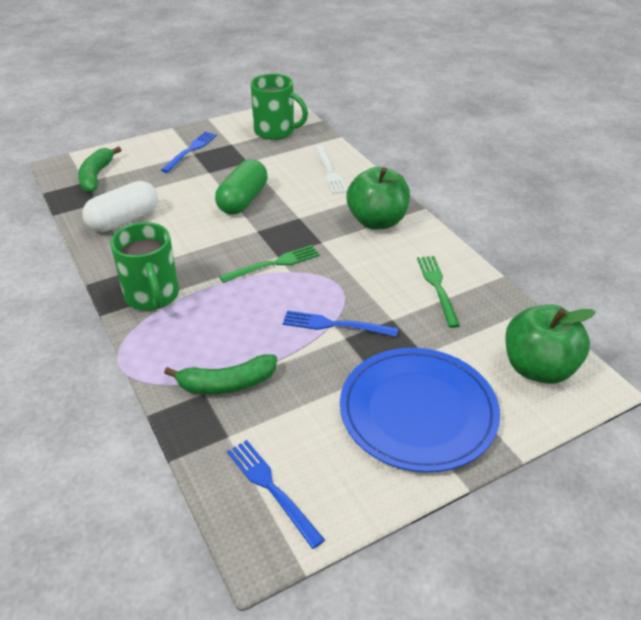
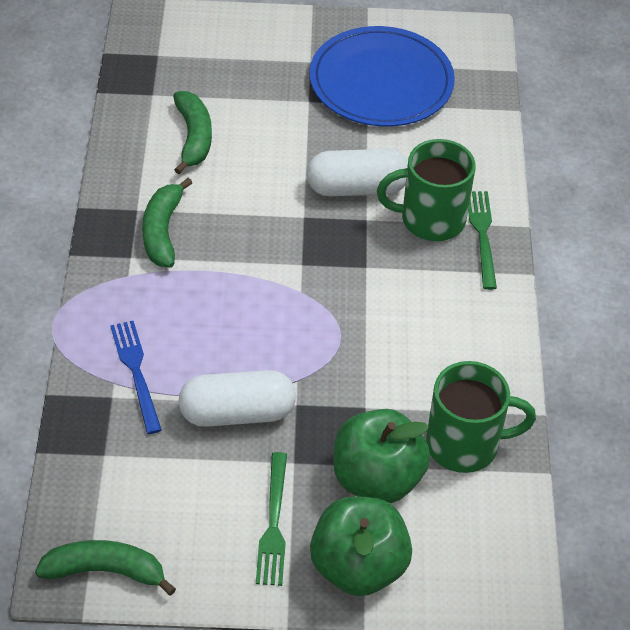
blue fork: 3 -> 1
green banana: 2 -> 3
green capsule: 1 -> 0
white capsule: 1 -> 2
white fork: 1 -> 0

